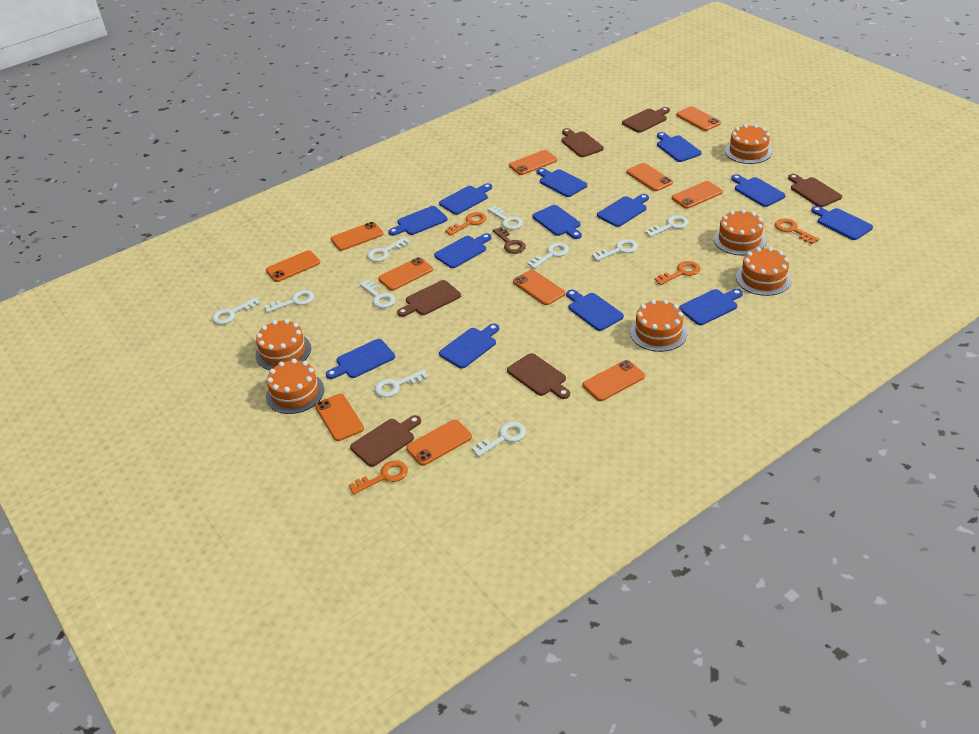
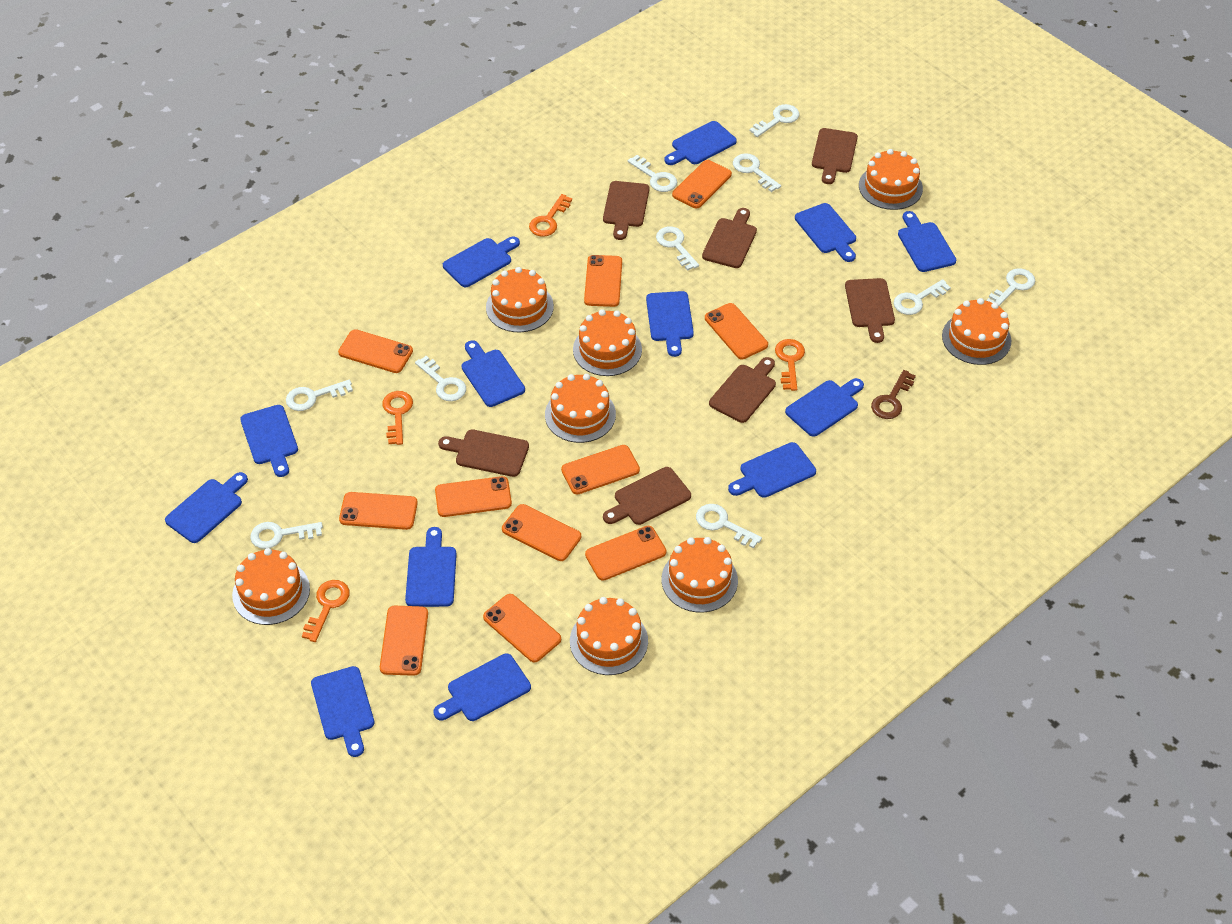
brown cutting board: 6 -> 7
orange cake: 6 -> 8

